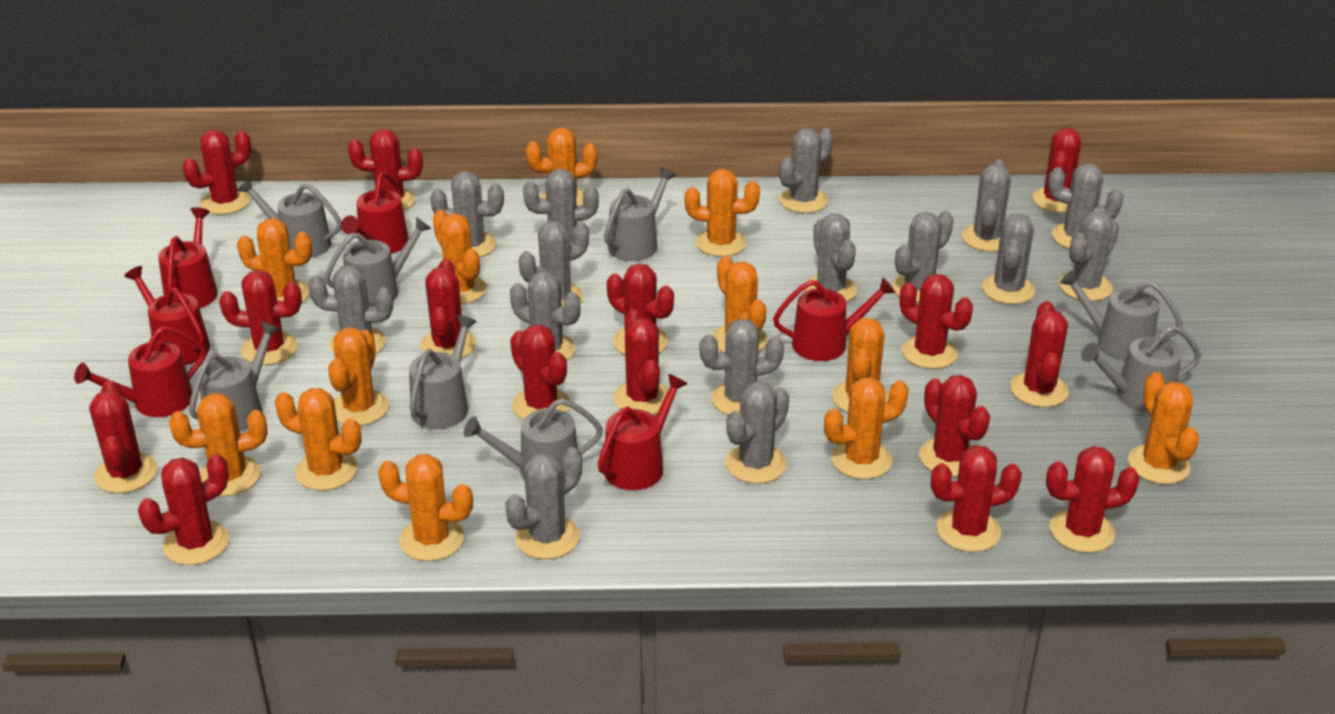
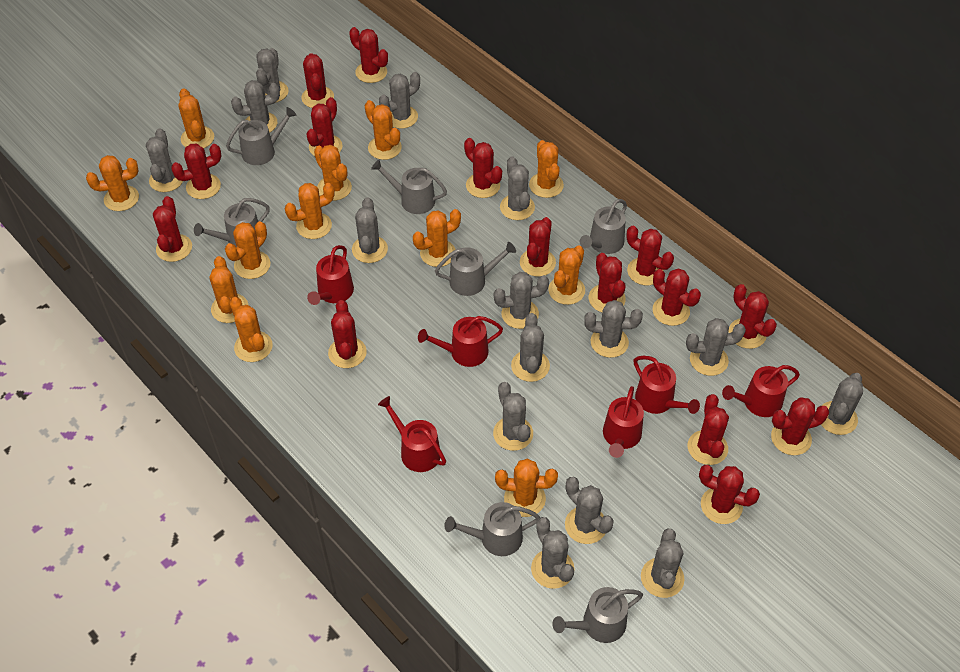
grey watering can: 8 -> 7

